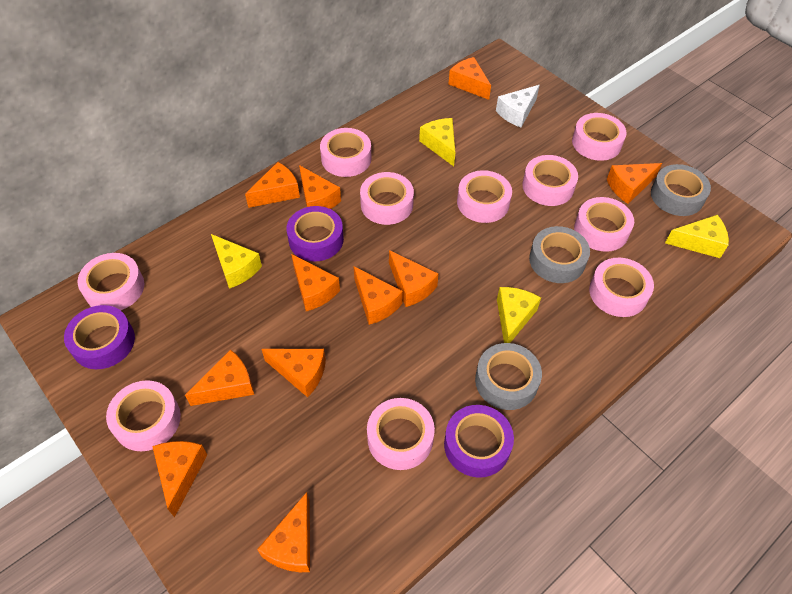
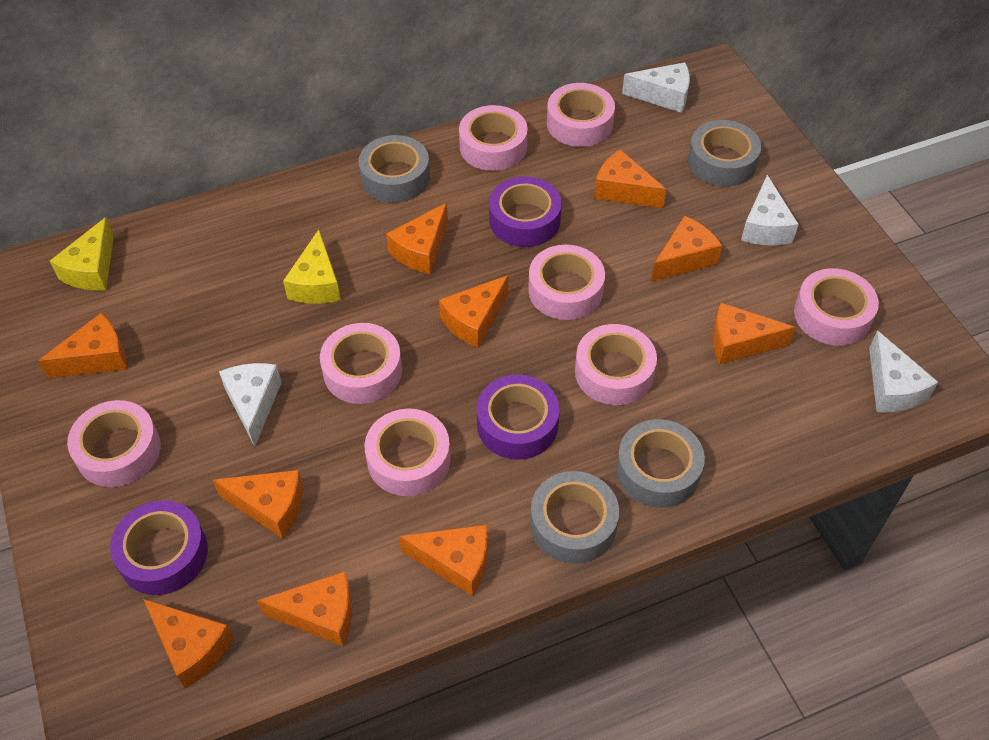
grey tape: 3 -> 4
orange cheese: 11 -> 10
pink tape: 10 -> 8
white cheese: 1 -> 4
yellow cheese: 4 -> 2

